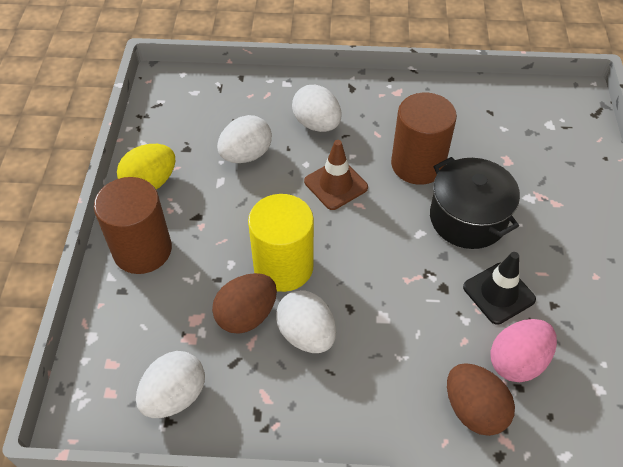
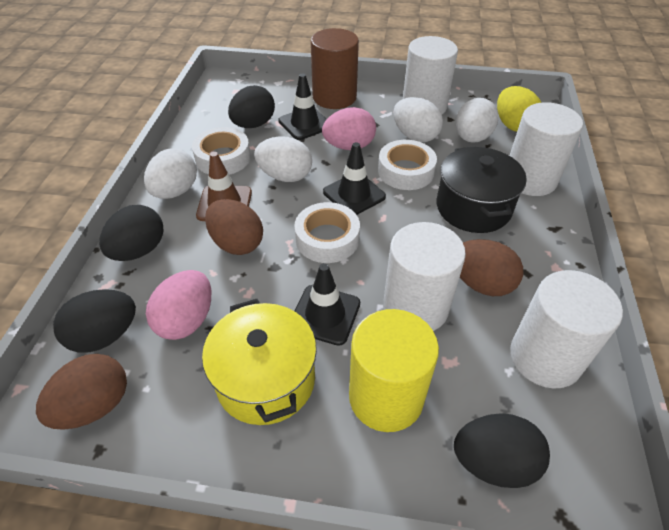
black egg: 0 -> 4
black traffic cone: 1 -> 3
brown cylinder: 2 -> 1
brown egg: 2 -> 3
pink egg: 1 -> 2
white cylinder: 0 -> 4
white tape: 0 -> 3
yellow pot: 0 -> 1

